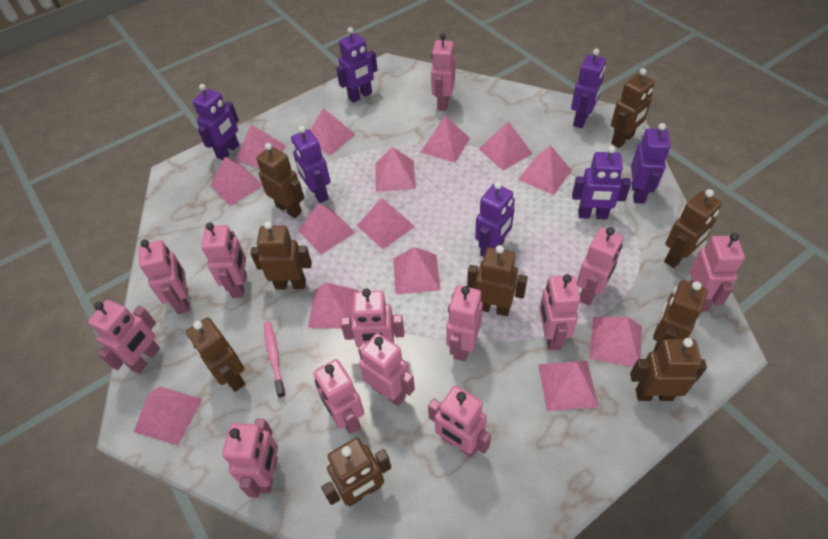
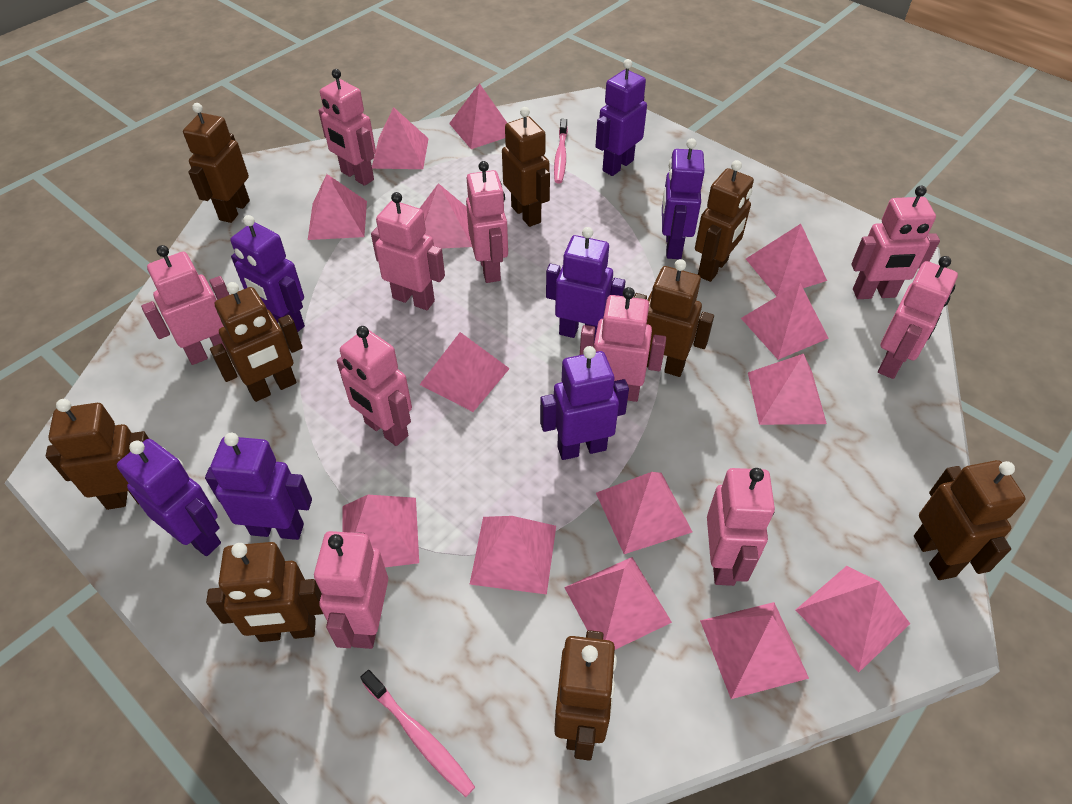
pink robot: 13 -> 10
pink toothbrush: 1 -> 2

